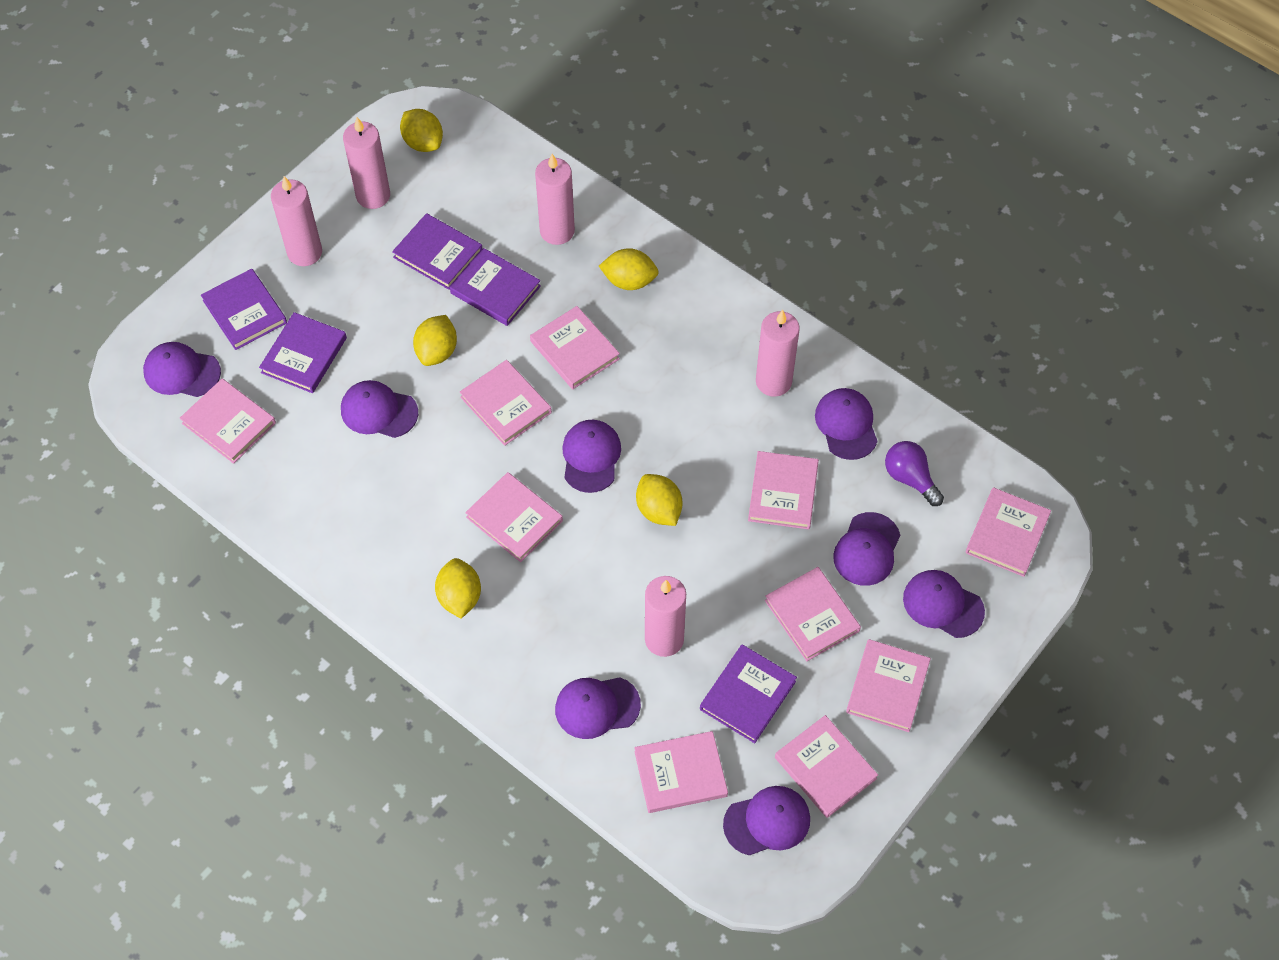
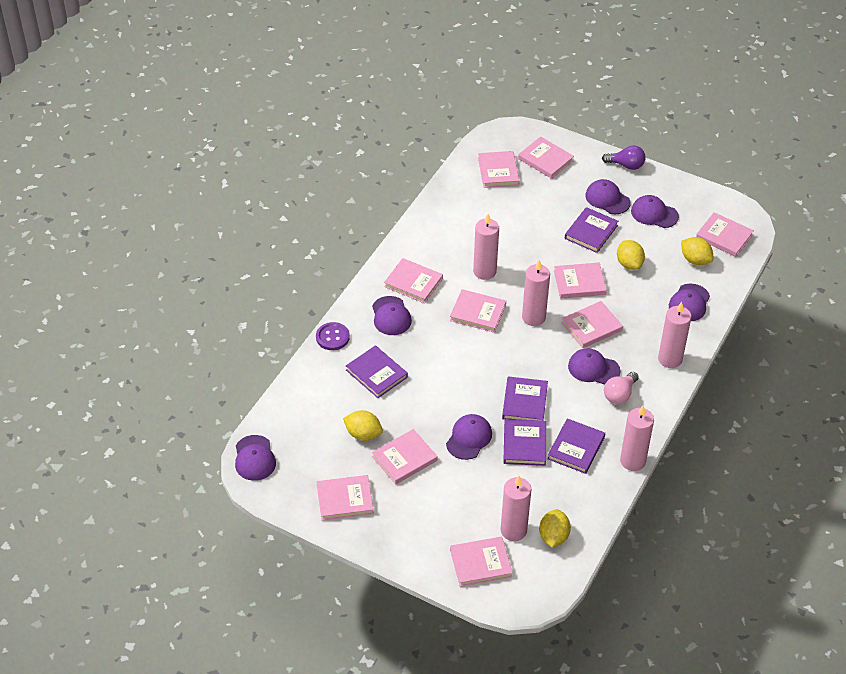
pink light bulb: 0 -> 1
purple button: 0 -> 1
purple cap: 8 -> 7
yellow lemon: 5 -> 4

